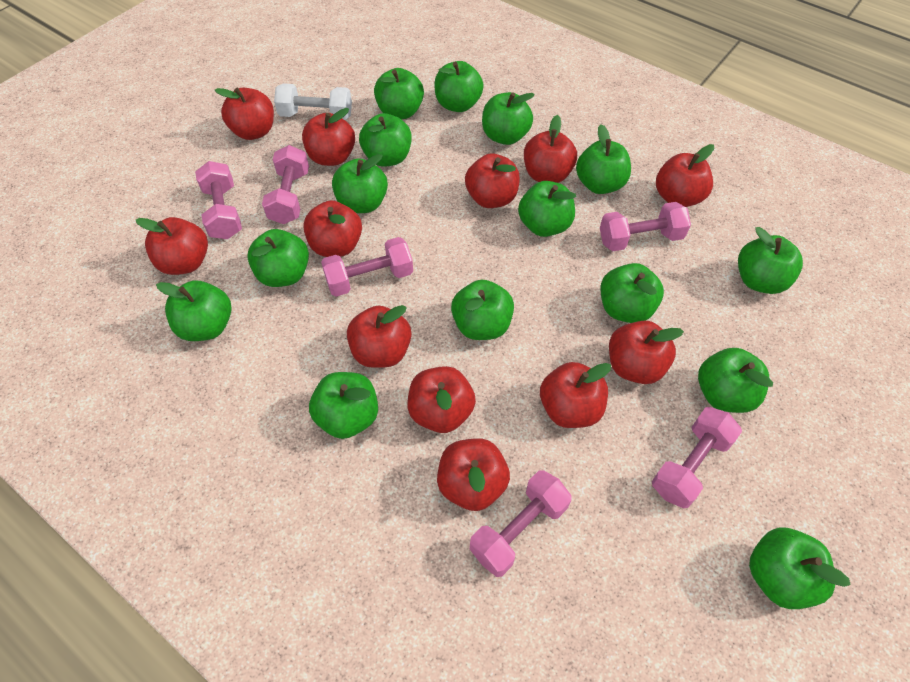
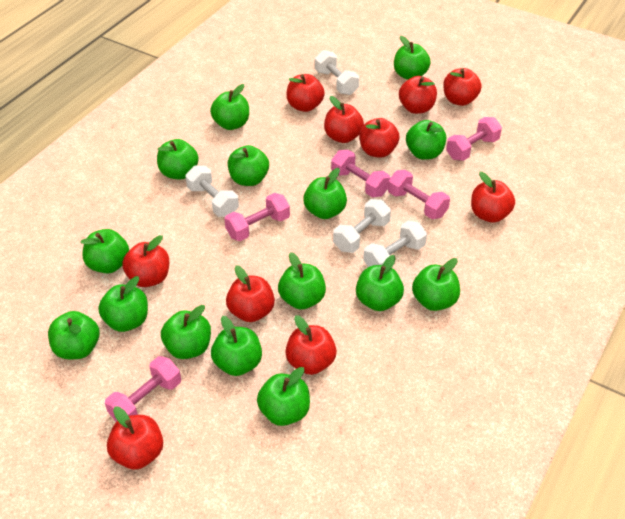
pink dumbbell: 6 -> 5
red apple: 12 -> 10
white dumbbell: 1 -> 4

